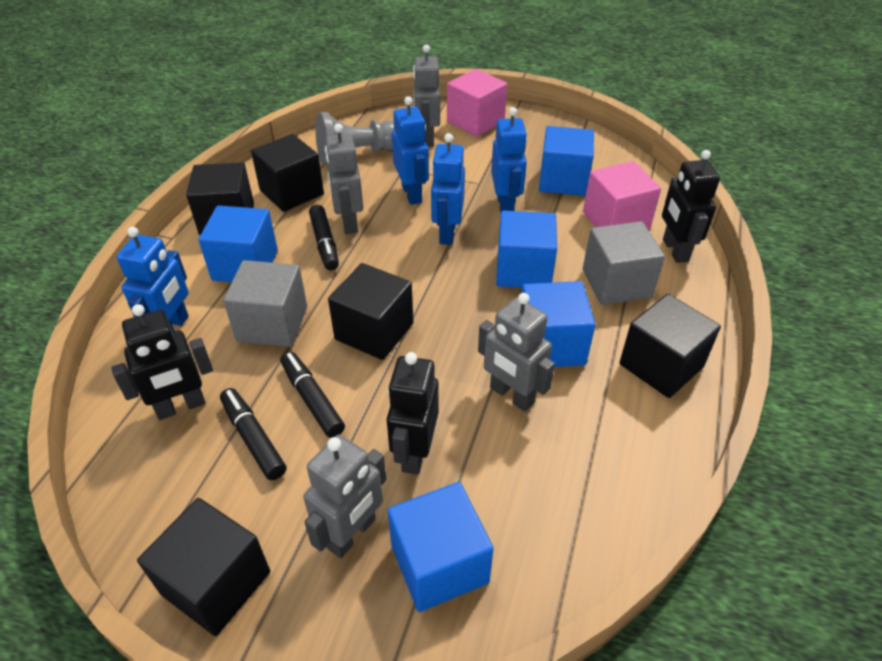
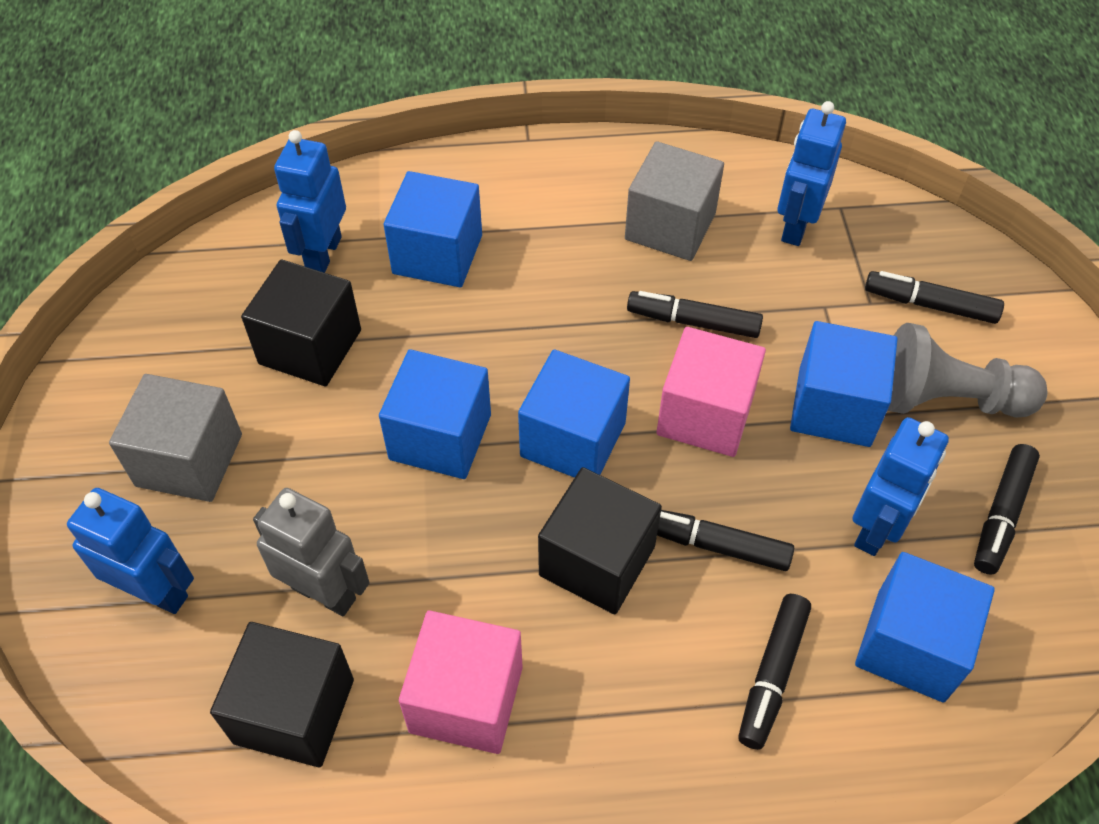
black cube: 5 -> 3
black marker: 3 -> 5
black robot: 3 -> 0
grey robot: 4 -> 1

